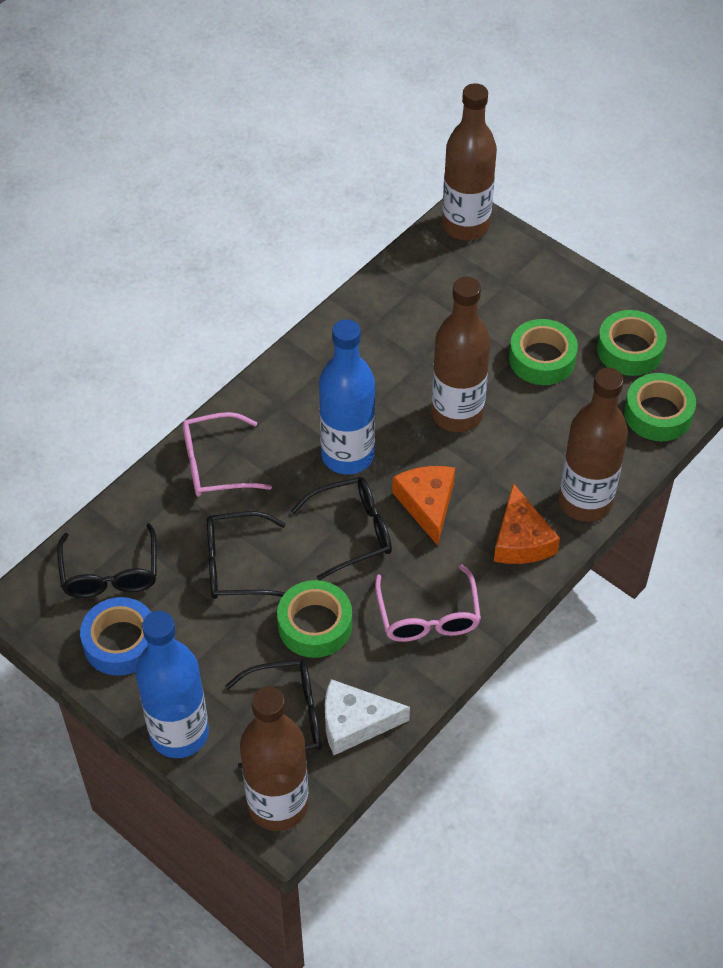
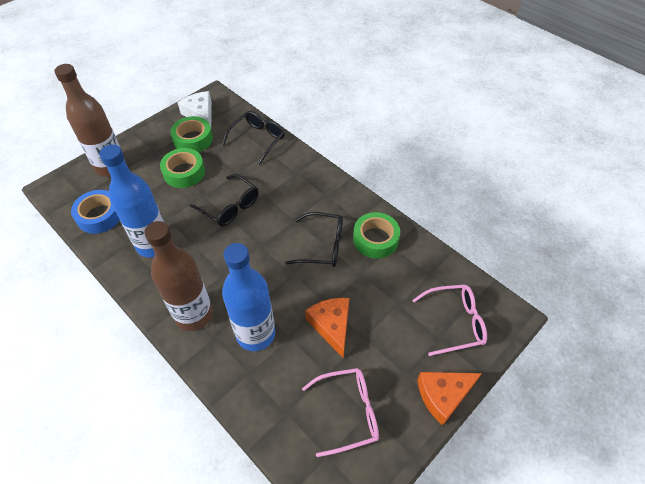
black glasses: 4 -> 3
brown bottle: 4 -> 2
green tape: 4 -> 3

